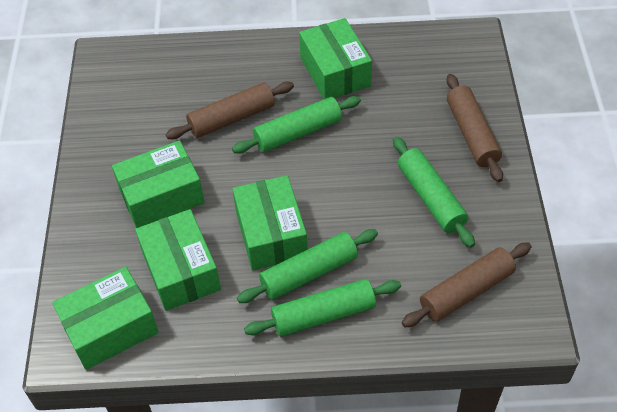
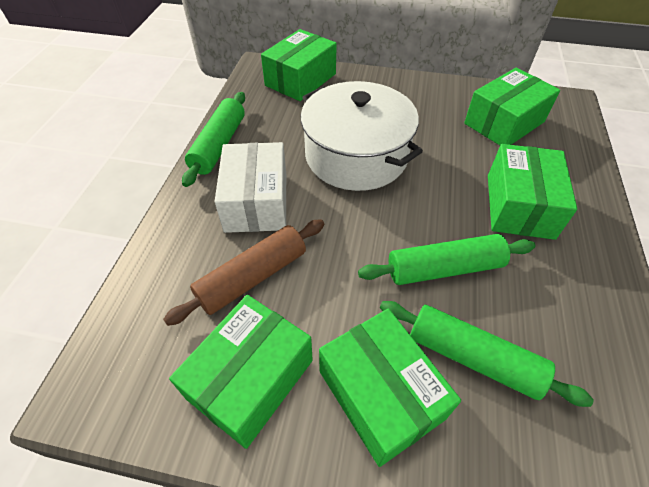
brown rolling pin: 3 -> 1
green rolling pin: 4 -> 3
white box: 0 -> 1
white pot: 0 -> 1

